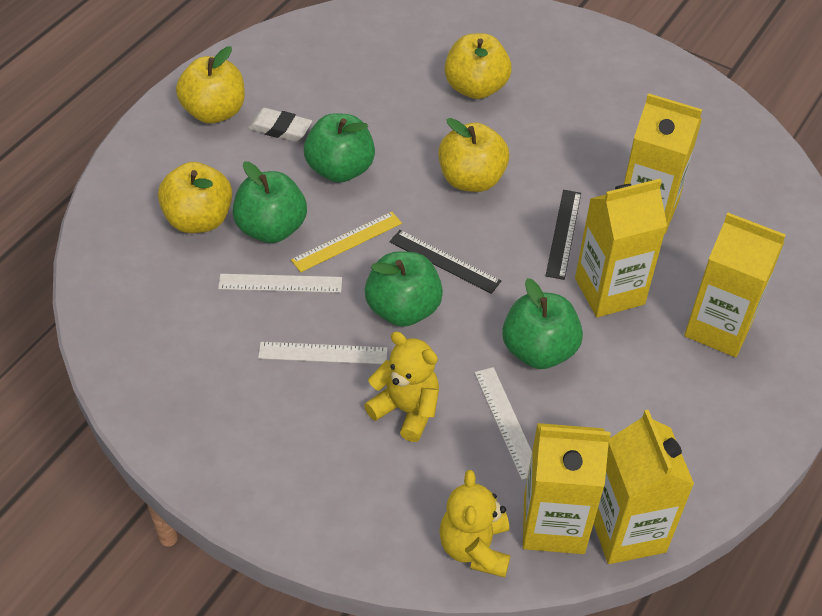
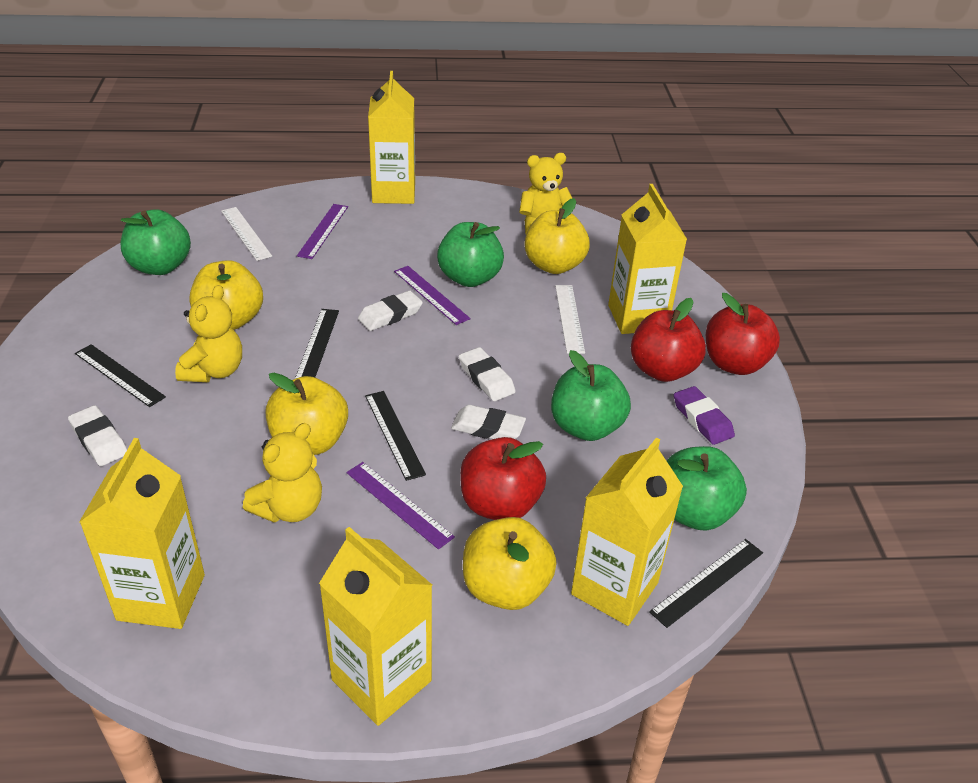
black ruler: 2 -> 4
purple eraser: 0 -> 1
purple ruler: 0 -> 3
red apple: 0 -> 3
white eraser: 1 -> 4
white ruler: 3 -> 2
yellow ruler: 1 -> 0
yellow teddy bear: 2 -> 3

